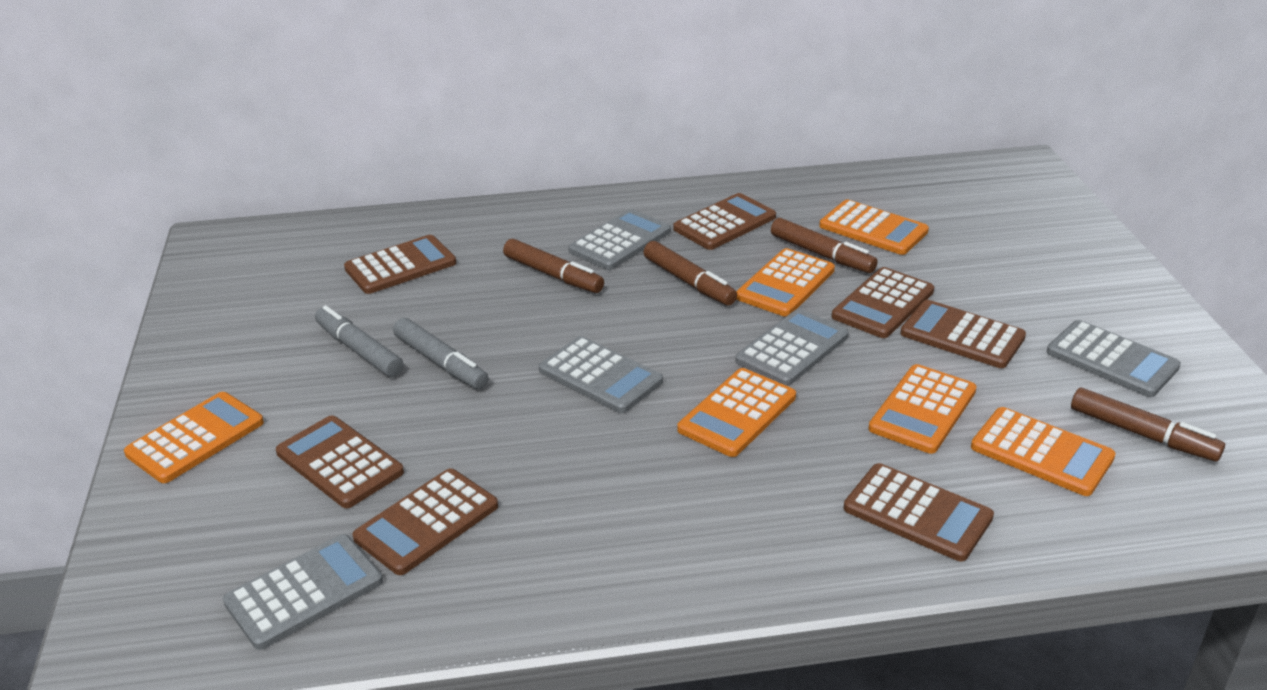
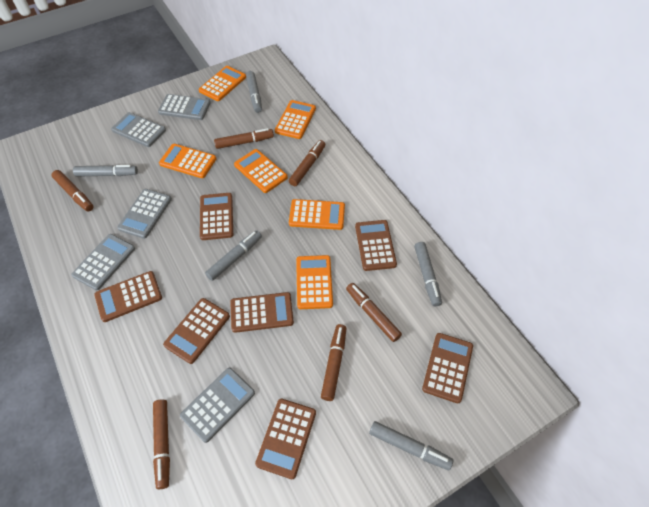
brown marker: 4 -> 6
grey marker: 2 -> 5

